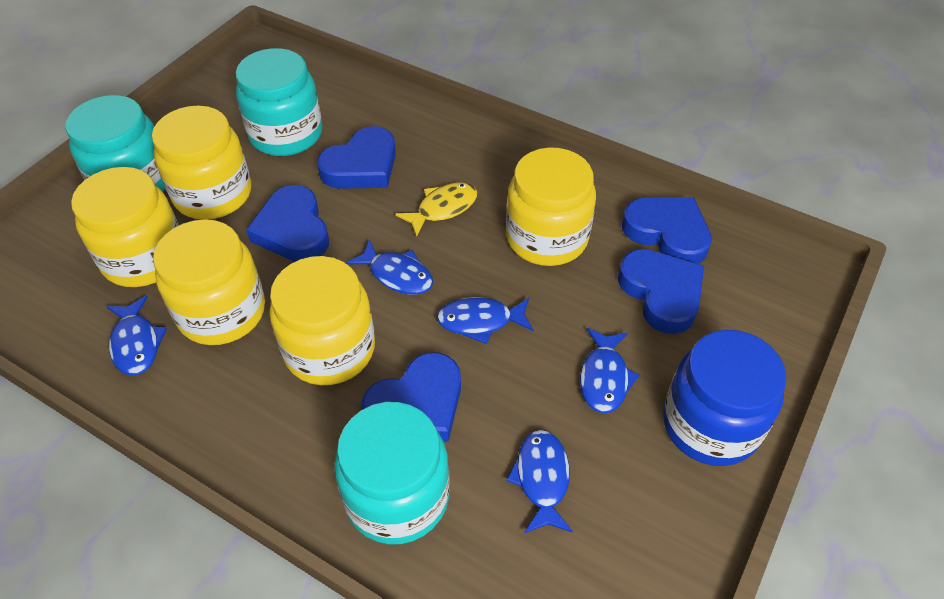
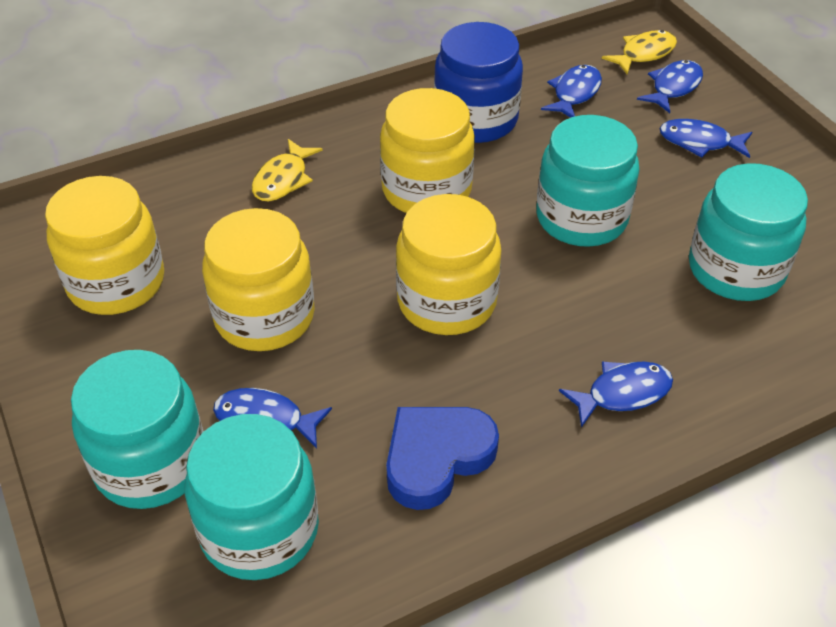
blue heart: 5 -> 1
turquoise jar: 3 -> 4
yellow fish: 1 -> 2
yellow jar: 5 -> 4

